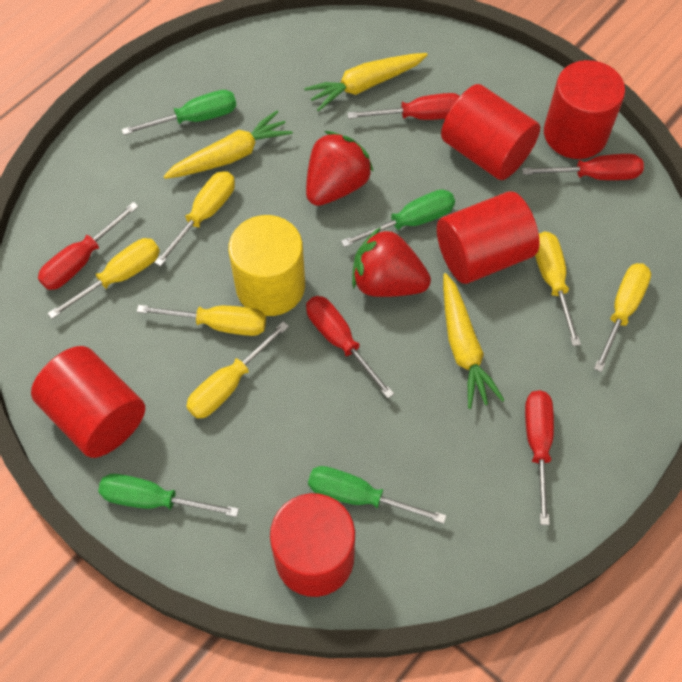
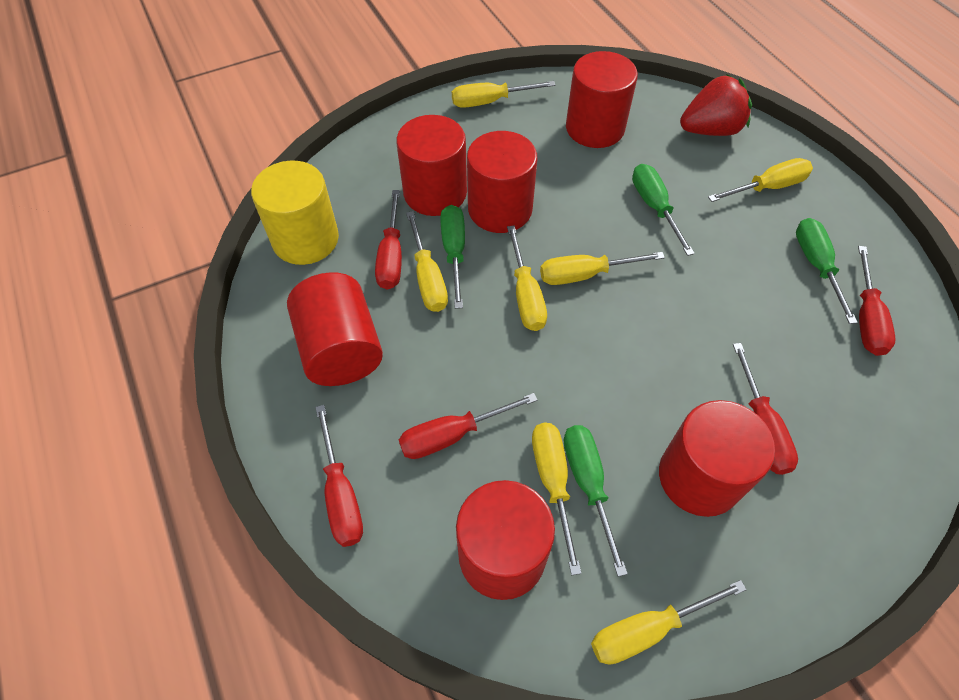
red cylinder: 5 -> 6
red strawberry: 2 -> 1
yellow carrot: 3 -> 0
yellow screwdriver: 6 -> 7

